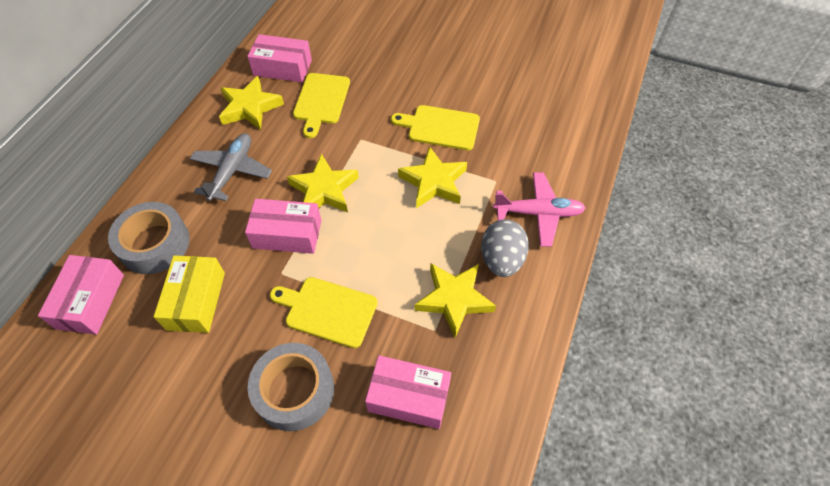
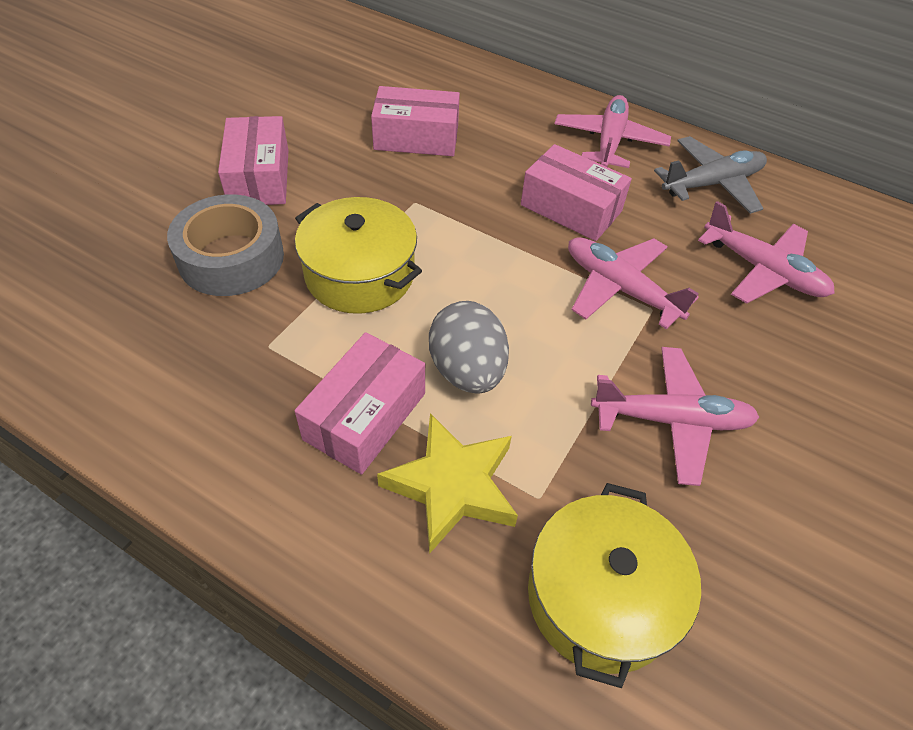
grey tape: 2 -> 1
pink plane: 1 -> 4
yellow box: 1 -> 0
yellow cutting board: 3 -> 0
yellow pot: 0 -> 2
yellow star: 4 -> 1

